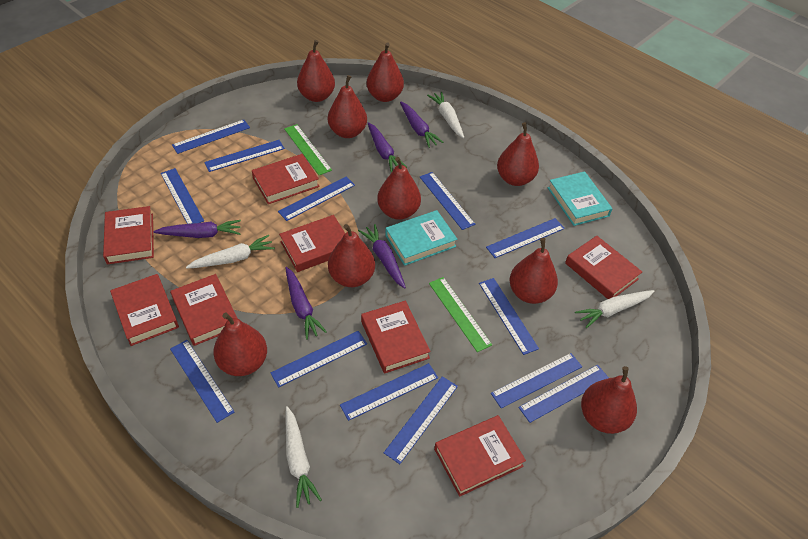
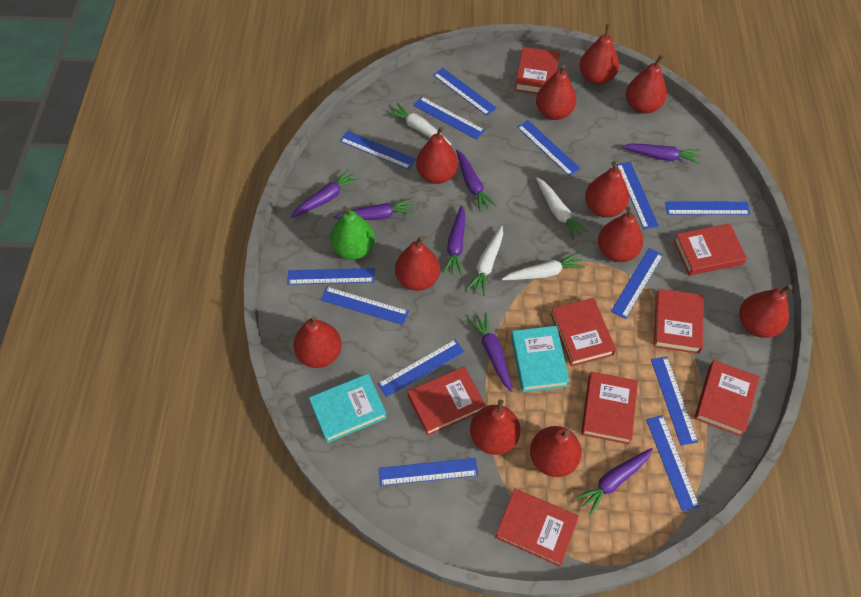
green pear: 0 -> 1
green ruler: 2 -> 0
purple carrot: 5 -> 7
red pear: 9 -> 11

